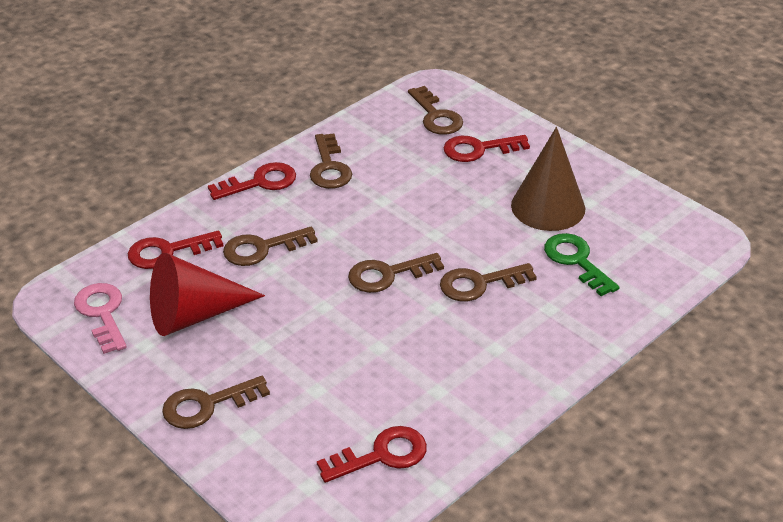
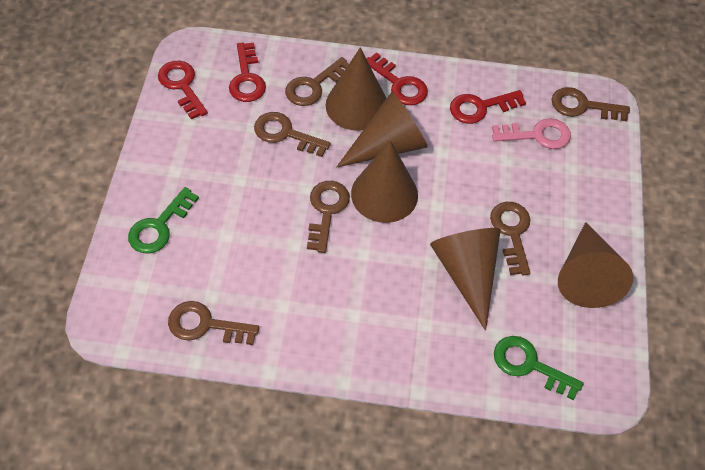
brown cone: 1 -> 5
green key: 1 -> 2
red cone: 1 -> 0

